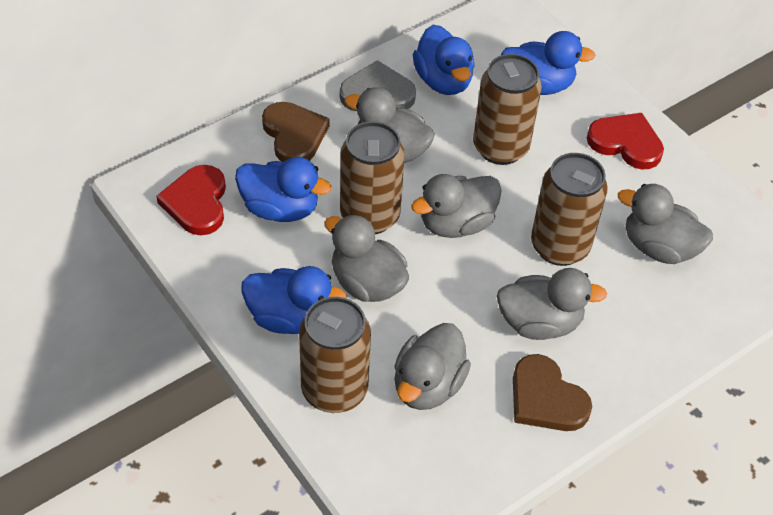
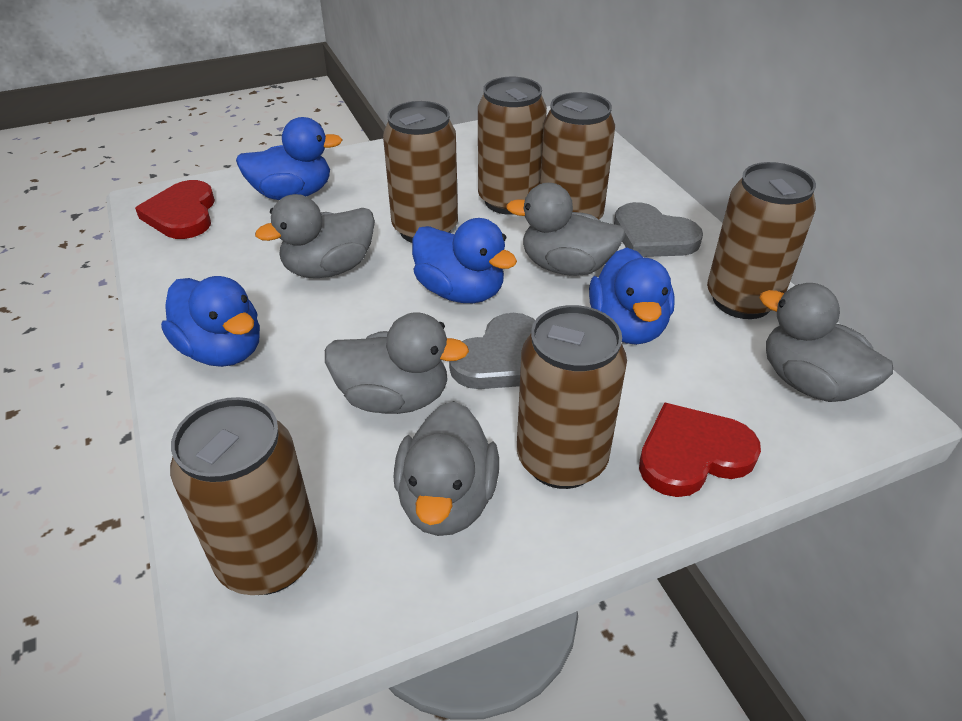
brown can: 4 -> 6
brown heart: 2 -> 0
grey duck: 6 -> 5
grey heart: 1 -> 2

